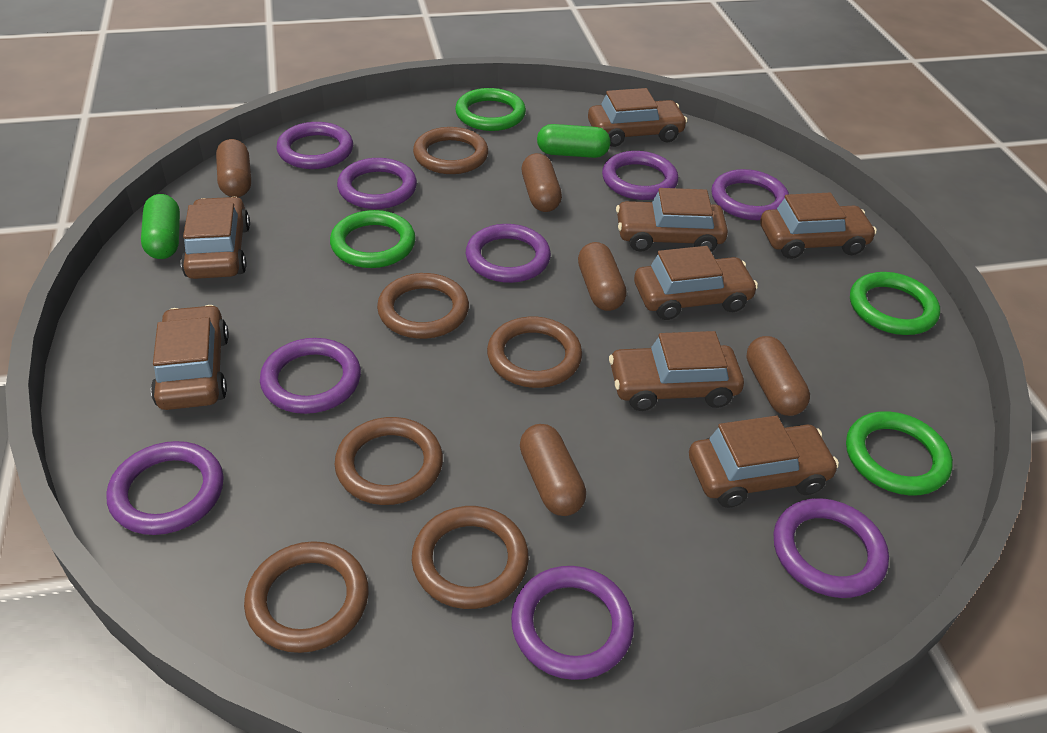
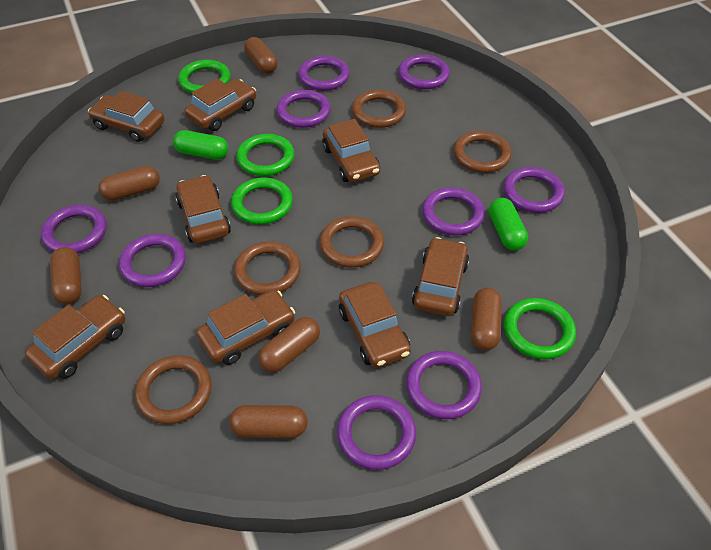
brown capsule: 5 -> 6
brown ring: 6 -> 5

